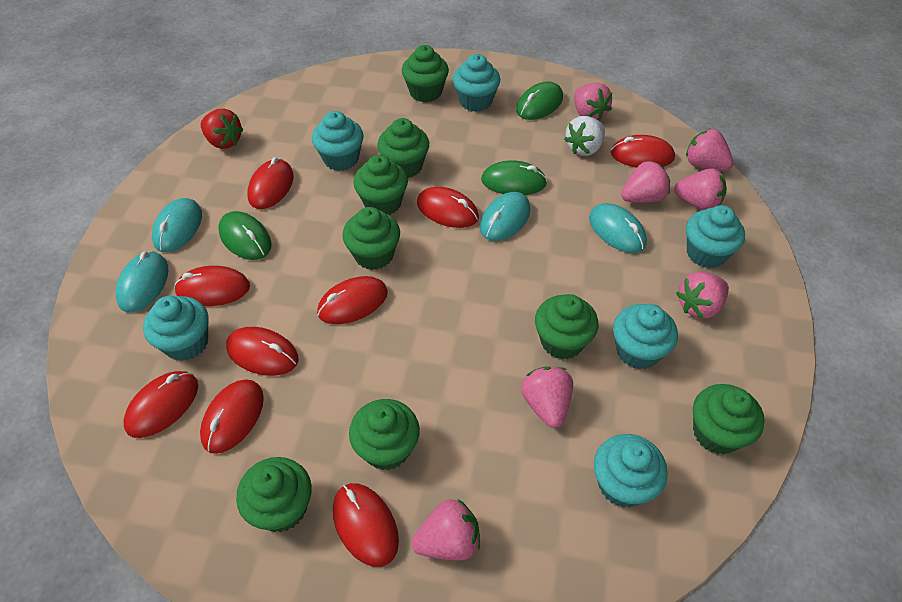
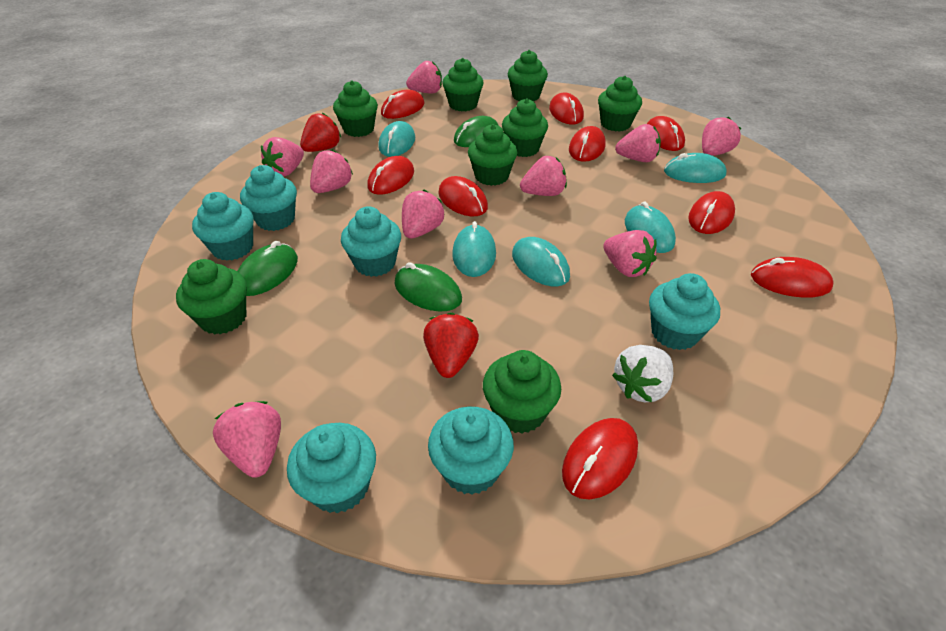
pink strawberry: 7 -> 9
red strawberry: 1 -> 2
turquoise mouse: 4 -> 5

